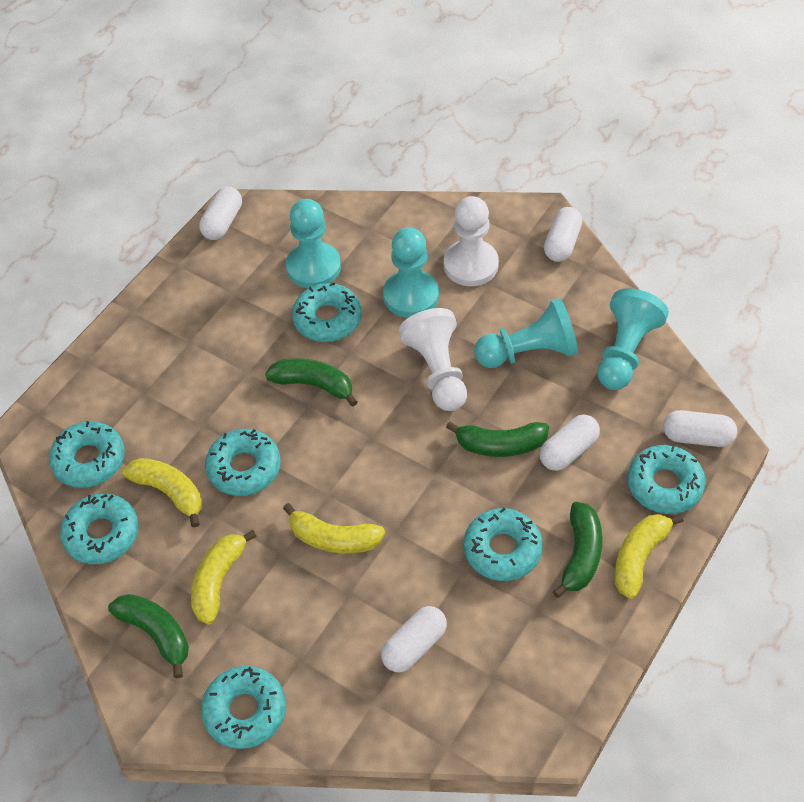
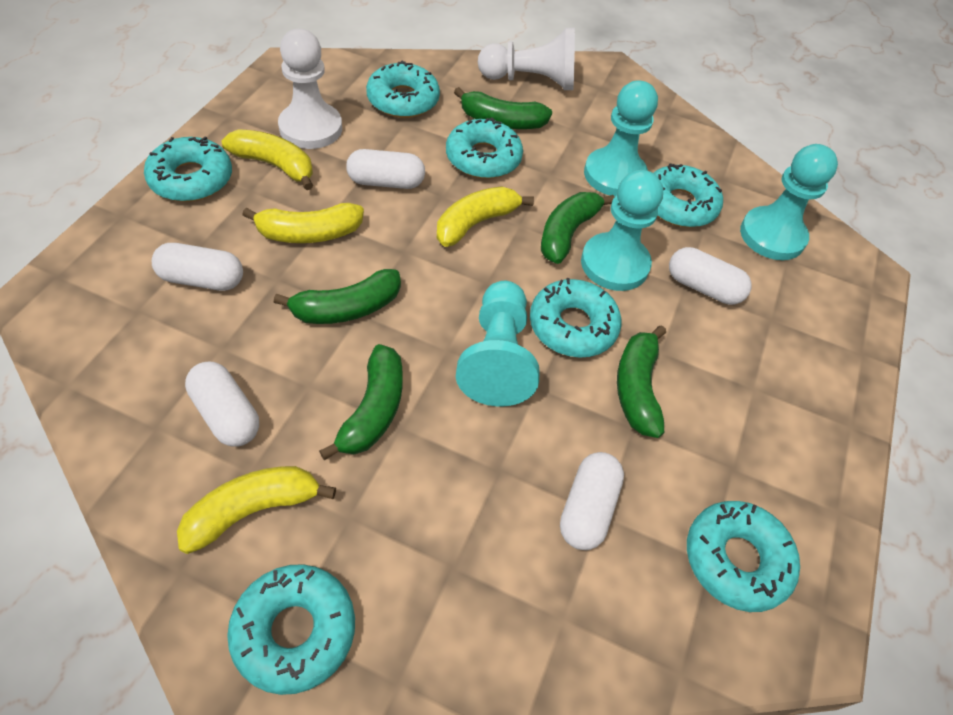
green banana: 4 -> 5

